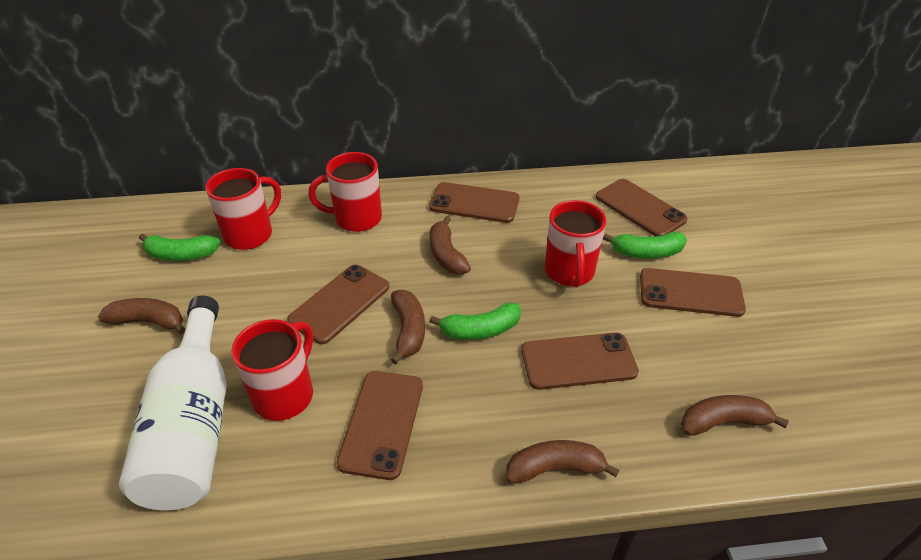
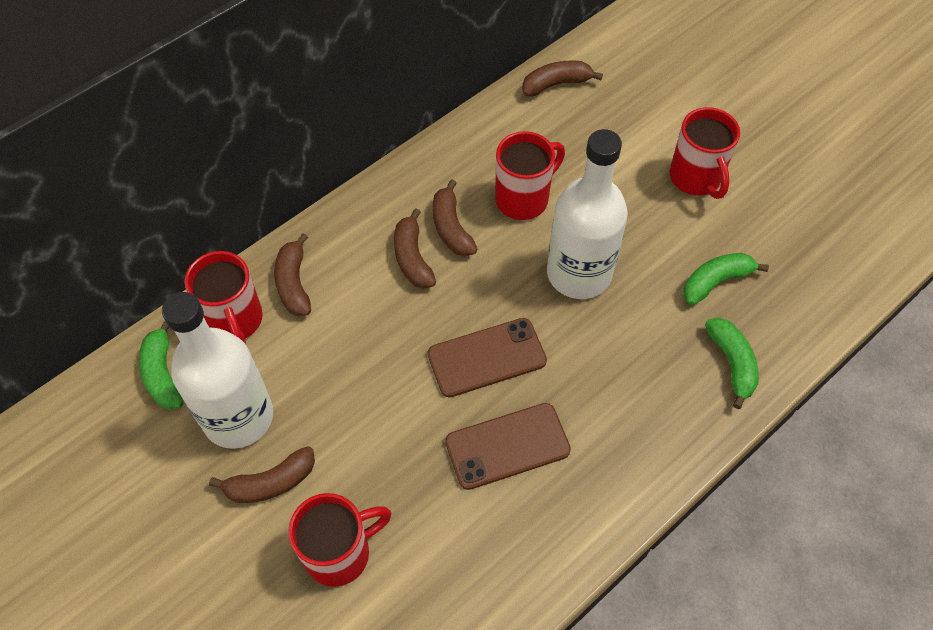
brown phone: 6 -> 2
white bottle: 1 -> 2

